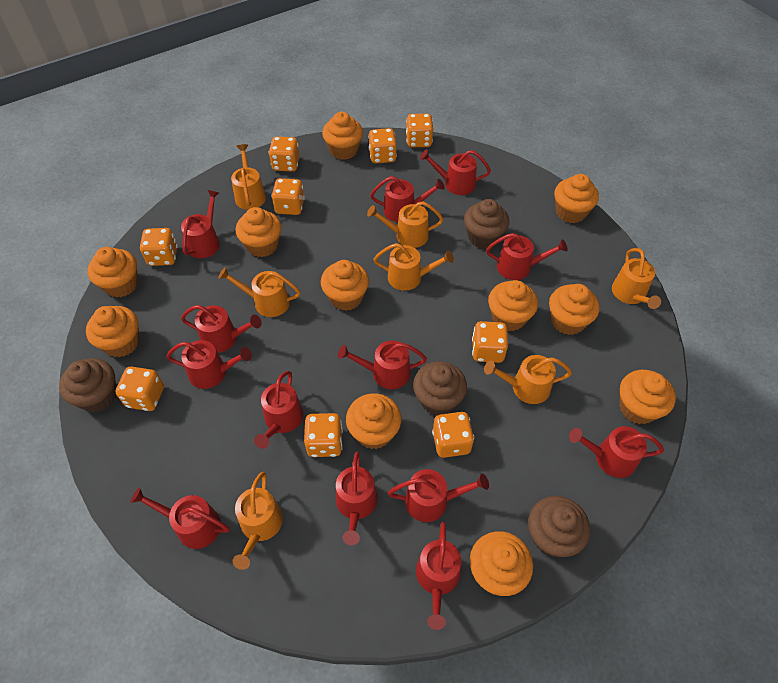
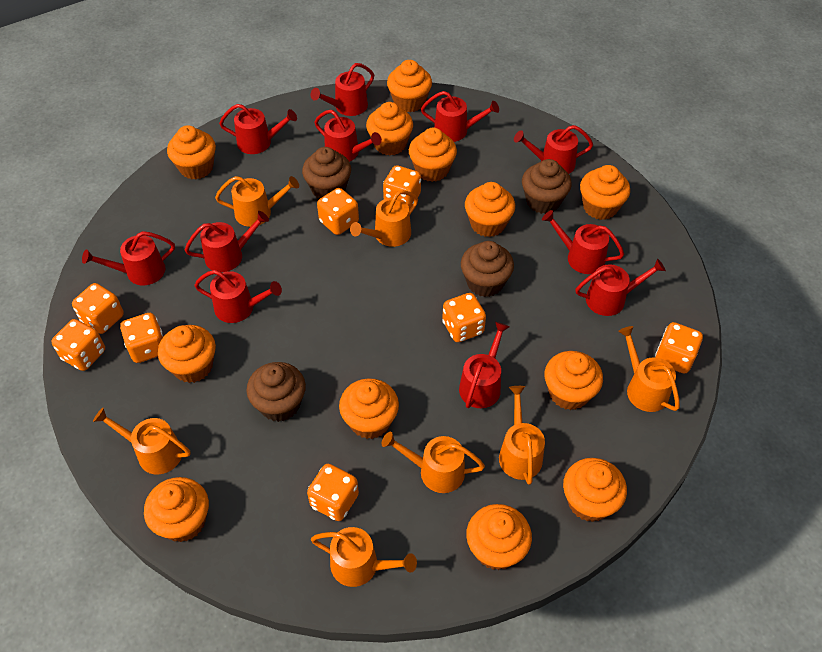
orange cupcake: 11 -> 12
orange dice: 9 -> 8
red watering can: 13 -> 11

